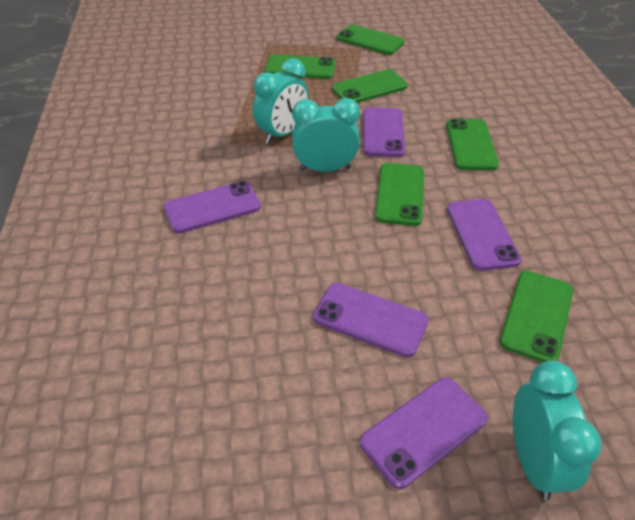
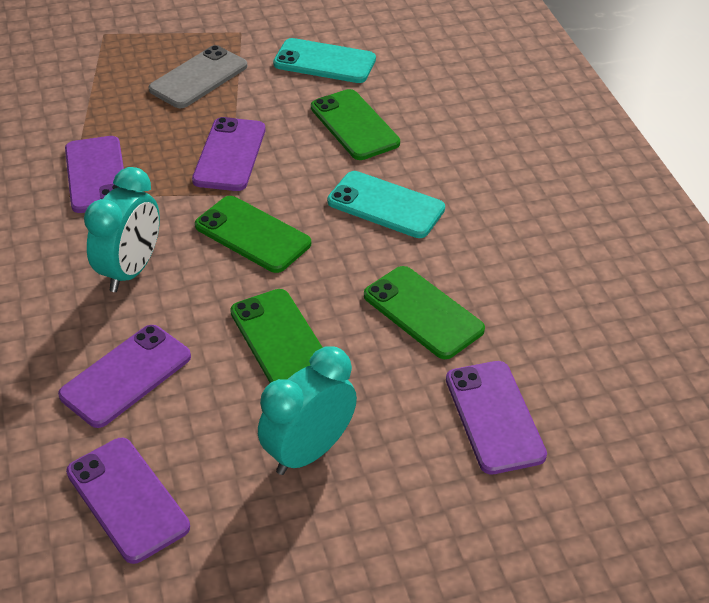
green phone: 6 -> 4
grey phone: 0 -> 1
turquoise clock: 3 -> 2
turquoise phone: 0 -> 2

